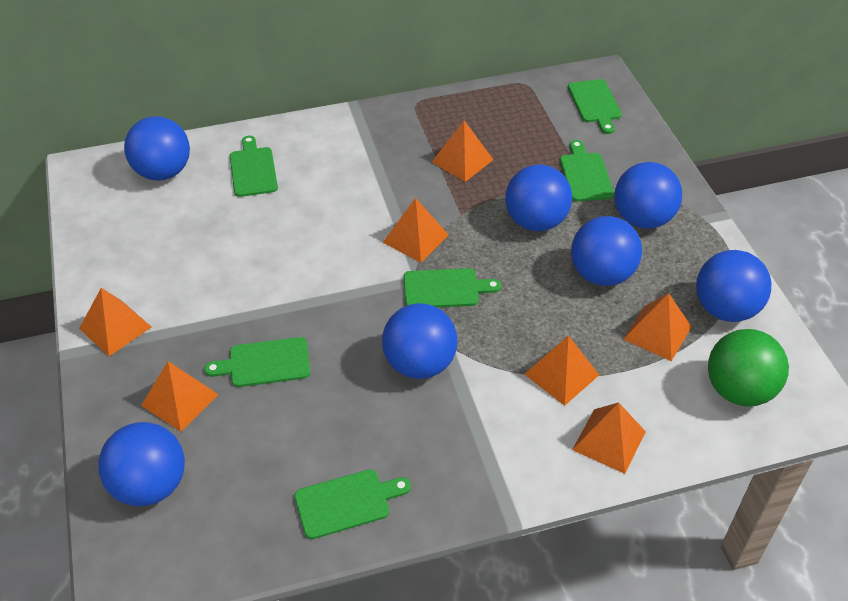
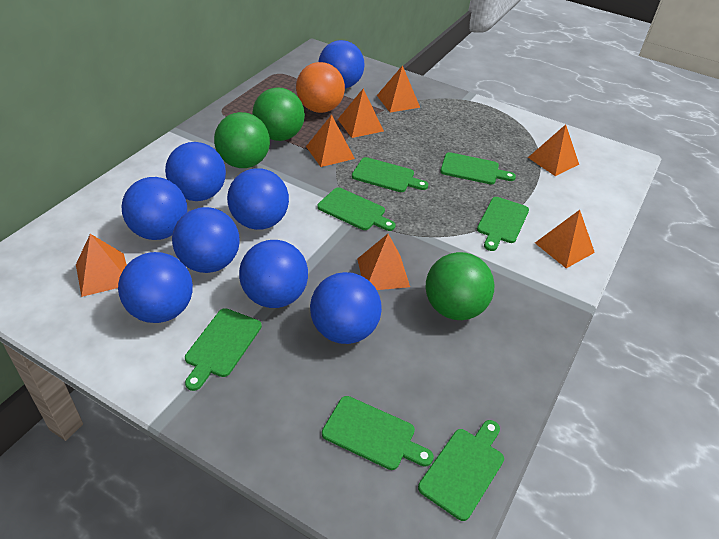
blue ball: 7 -> 8
green ball: 1 -> 3
green cutting board: 6 -> 7
orange ball: 0 -> 1

